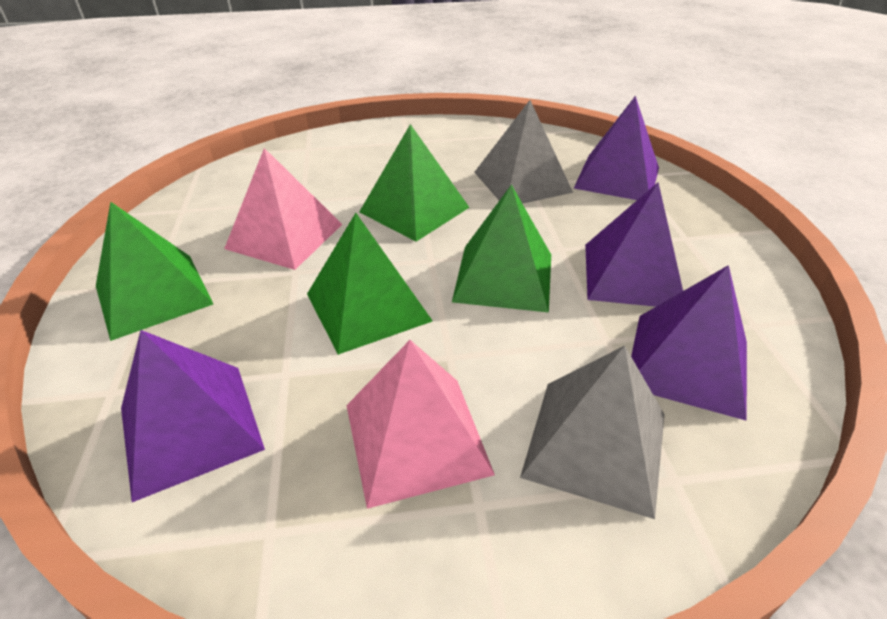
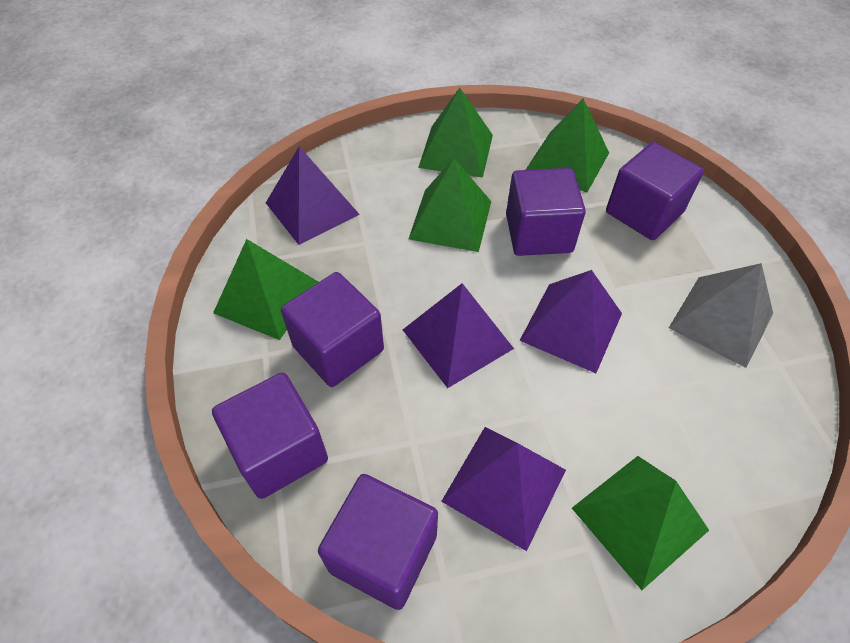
green pyramid: 4 -> 5
grey pyramid: 2 -> 1
pink pyramid: 2 -> 0
purple cube: 0 -> 5

